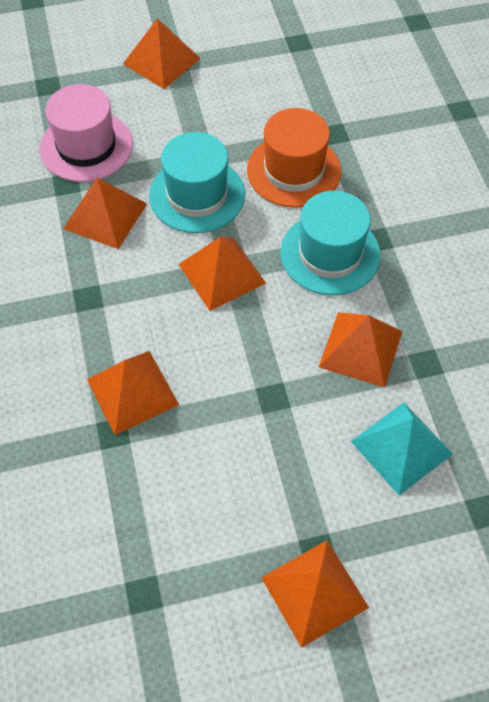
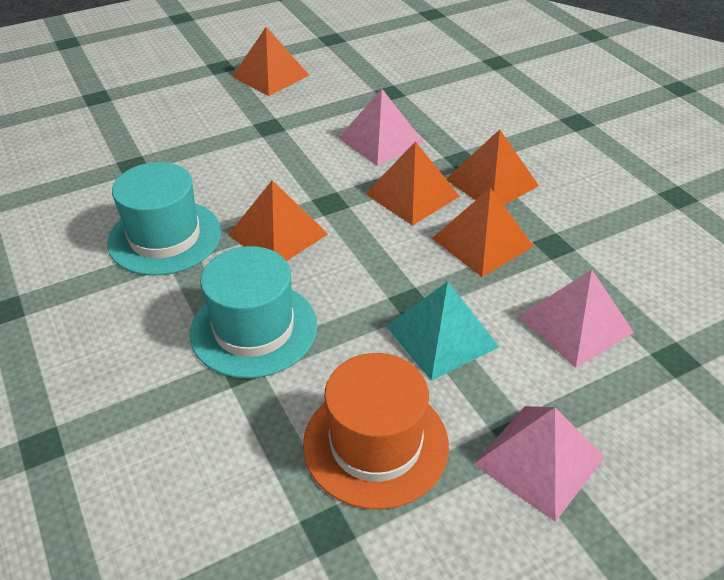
orange pyramid: 6 -> 5
pink hat: 1 -> 0
pink pyramid: 0 -> 3

